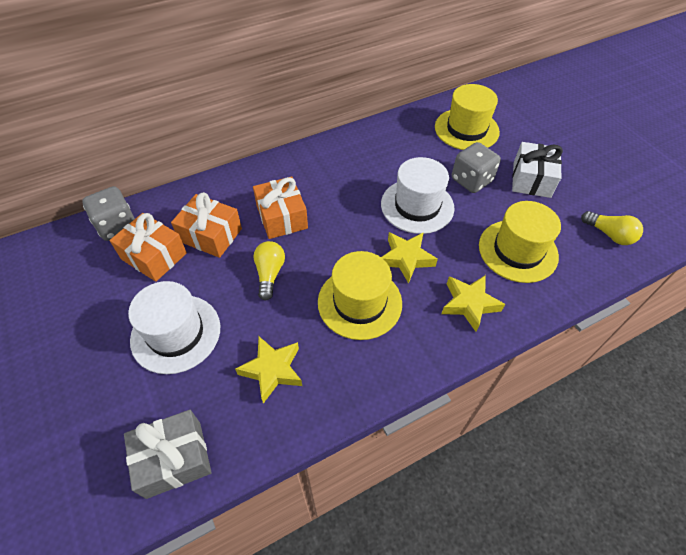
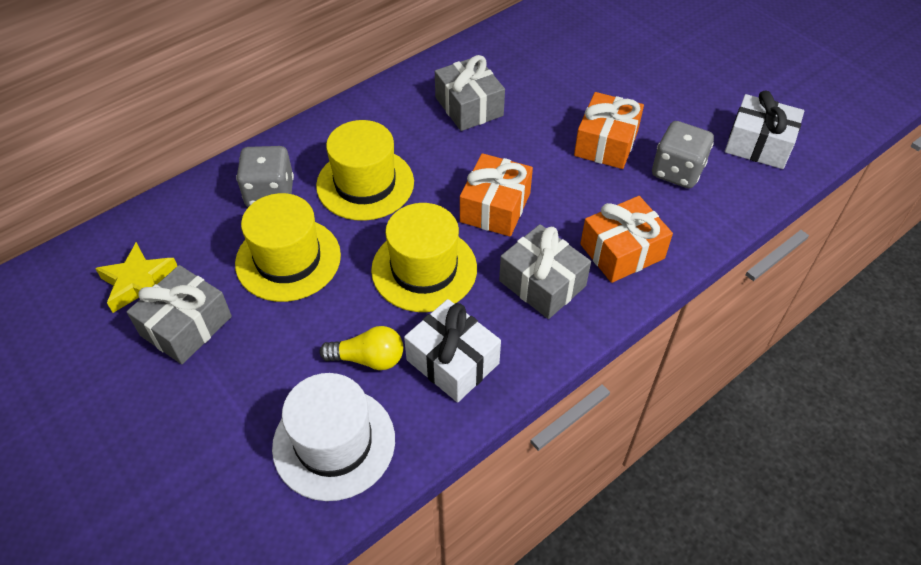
grey gift: 1 -> 3
white gift: 1 -> 2
white hat: 2 -> 1
yellow light bulb: 2 -> 1
yellow star: 3 -> 1

